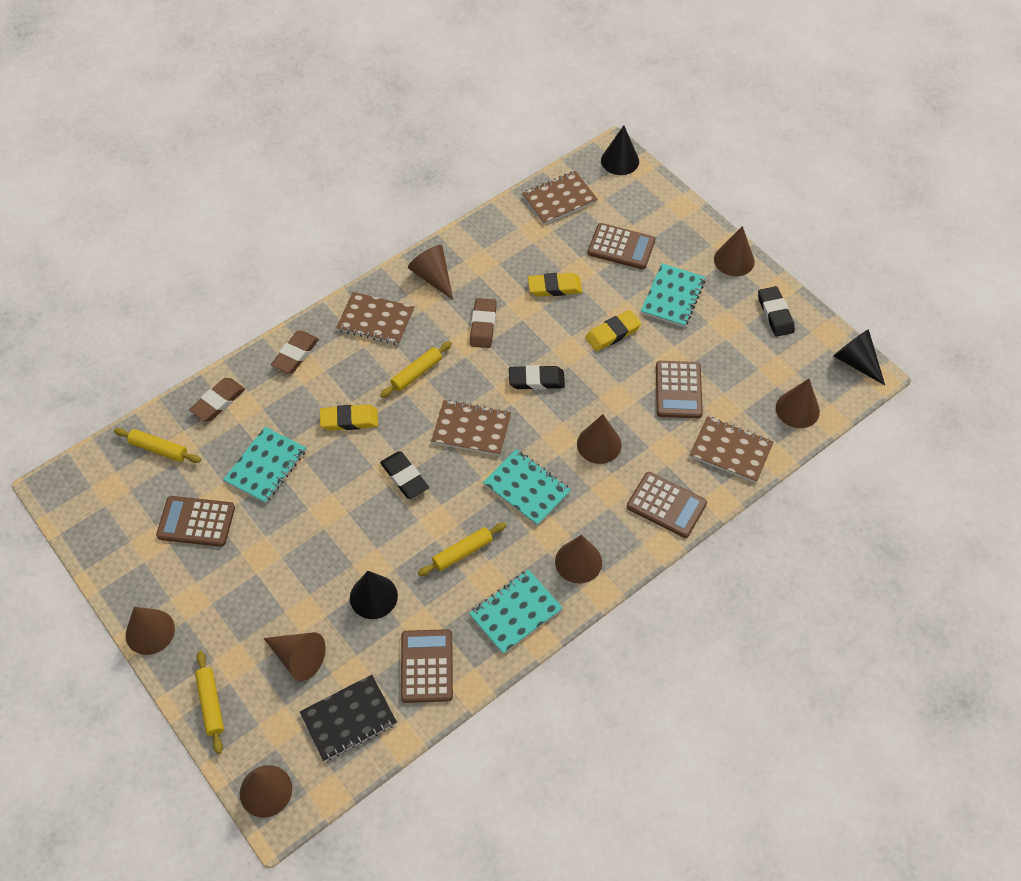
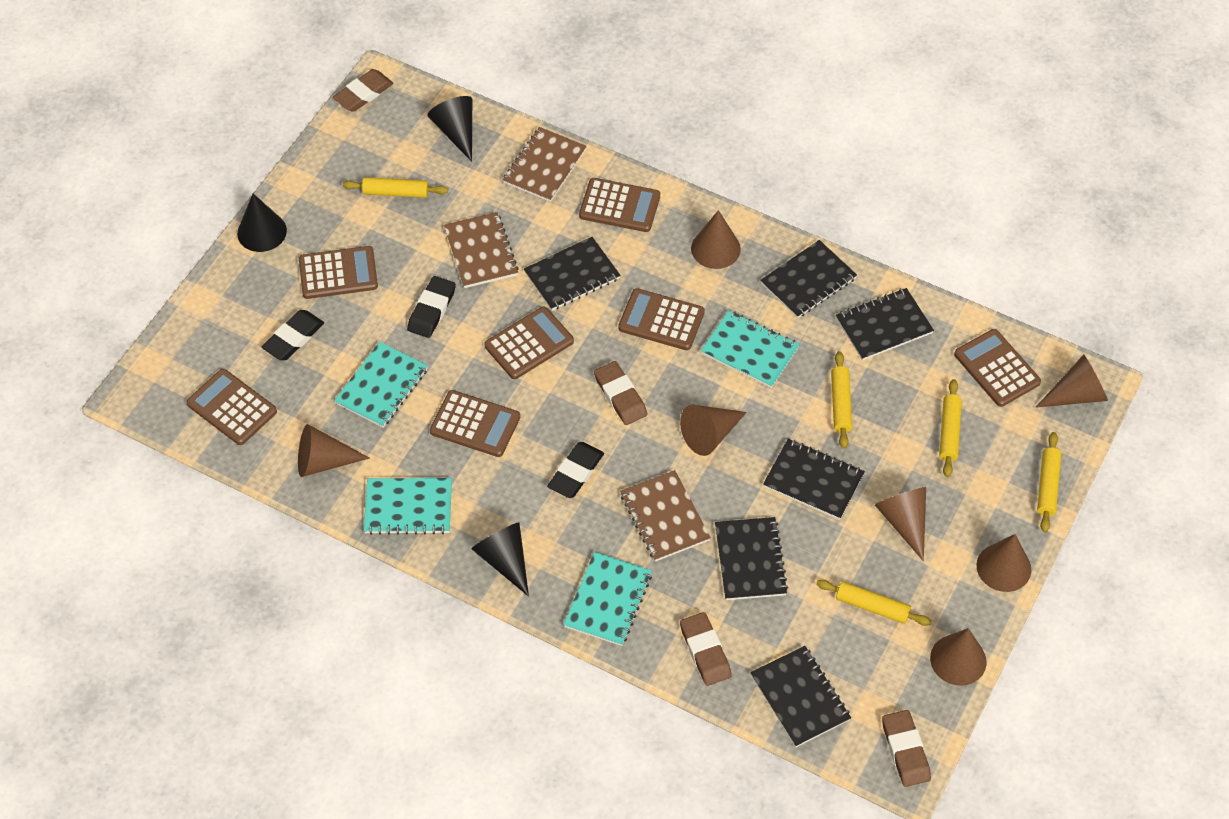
black notebook: 1 -> 6
brown calculator: 5 -> 7
brown cone: 8 -> 7
brown eraser: 3 -> 4
brown notebook: 4 -> 3
yellow eraser: 3 -> 0
yellow rolling pin: 4 -> 5

